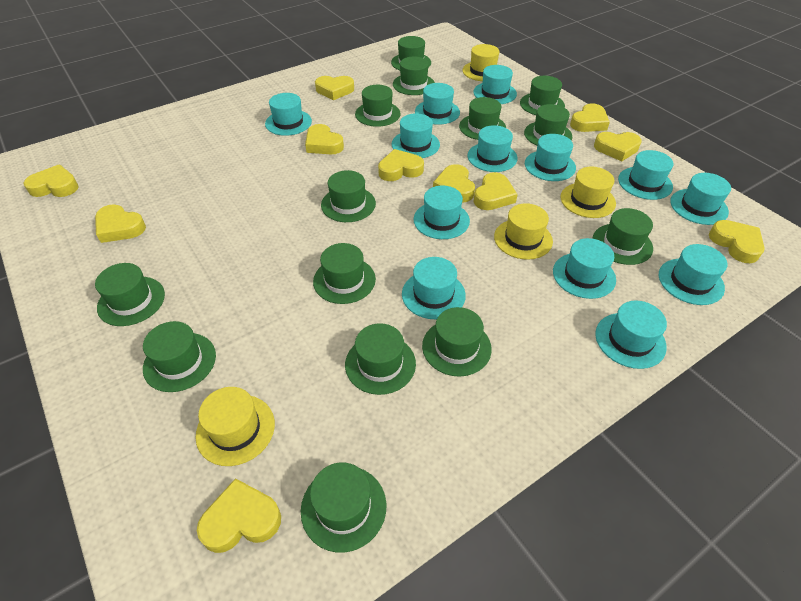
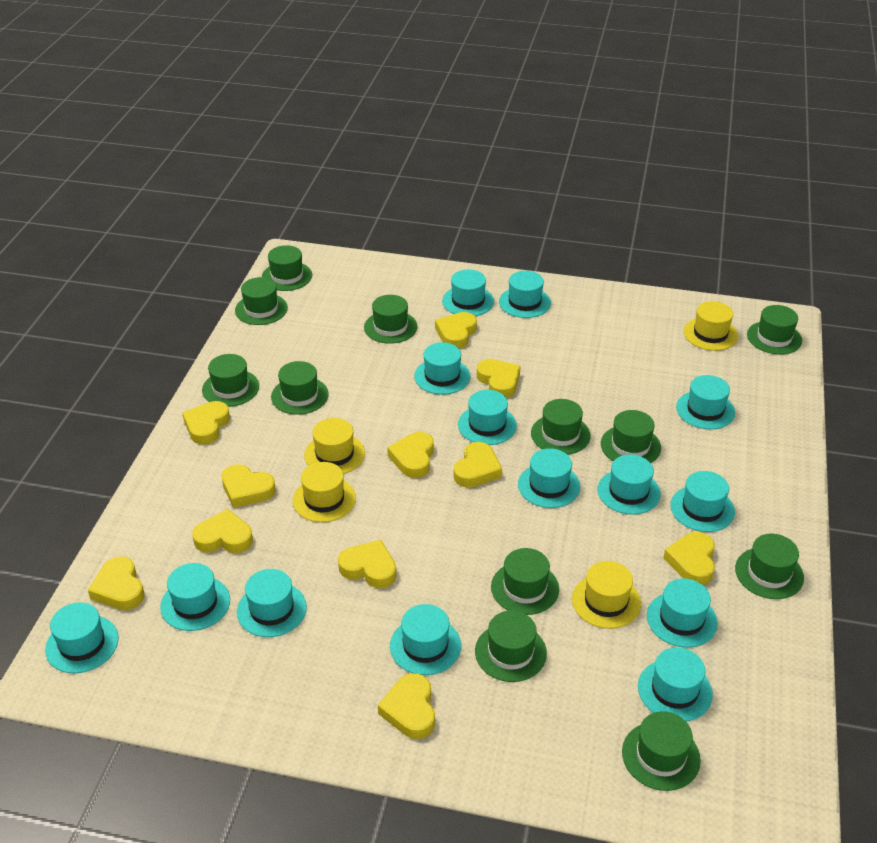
green hat: 14 -> 12
turquoise hat: 13 -> 14

